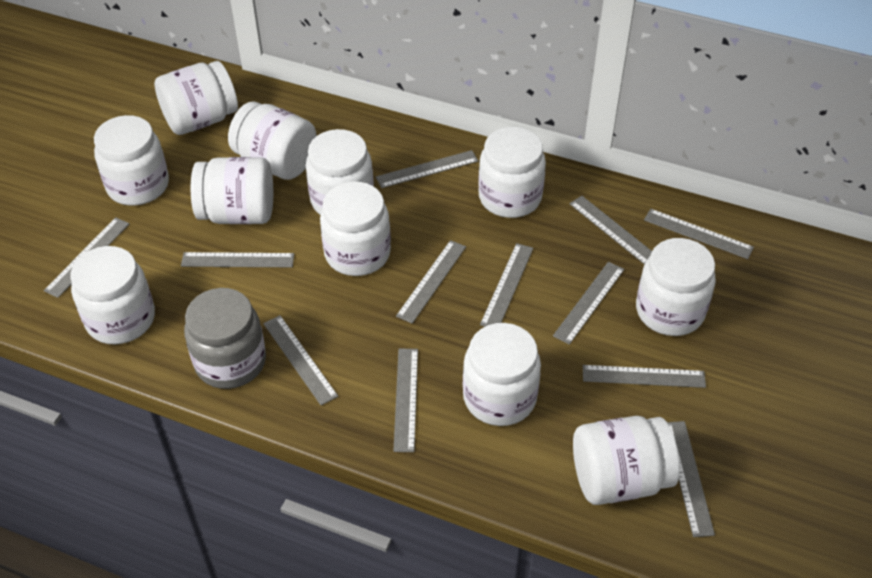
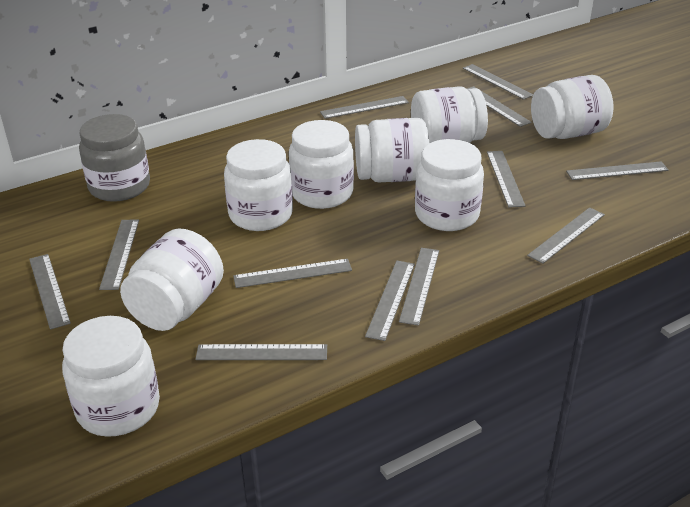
white jar: 11 -> 8

